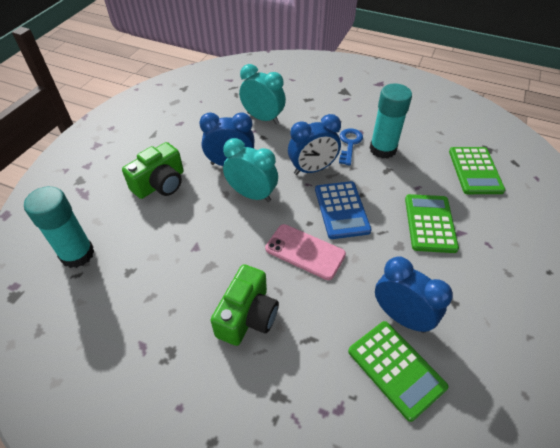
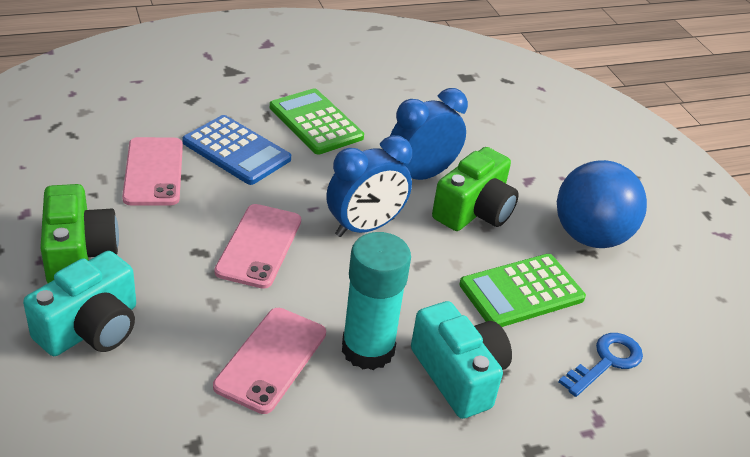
blue ball: 0 -> 1
blue clock: 3 -> 2
green calculator: 3 -> 2
pink phone: 1 -> 3
turquoise camera: 0 -> 2
turquoise clock: 2 -> 0
turquoise glue stick: 2 -> 1

